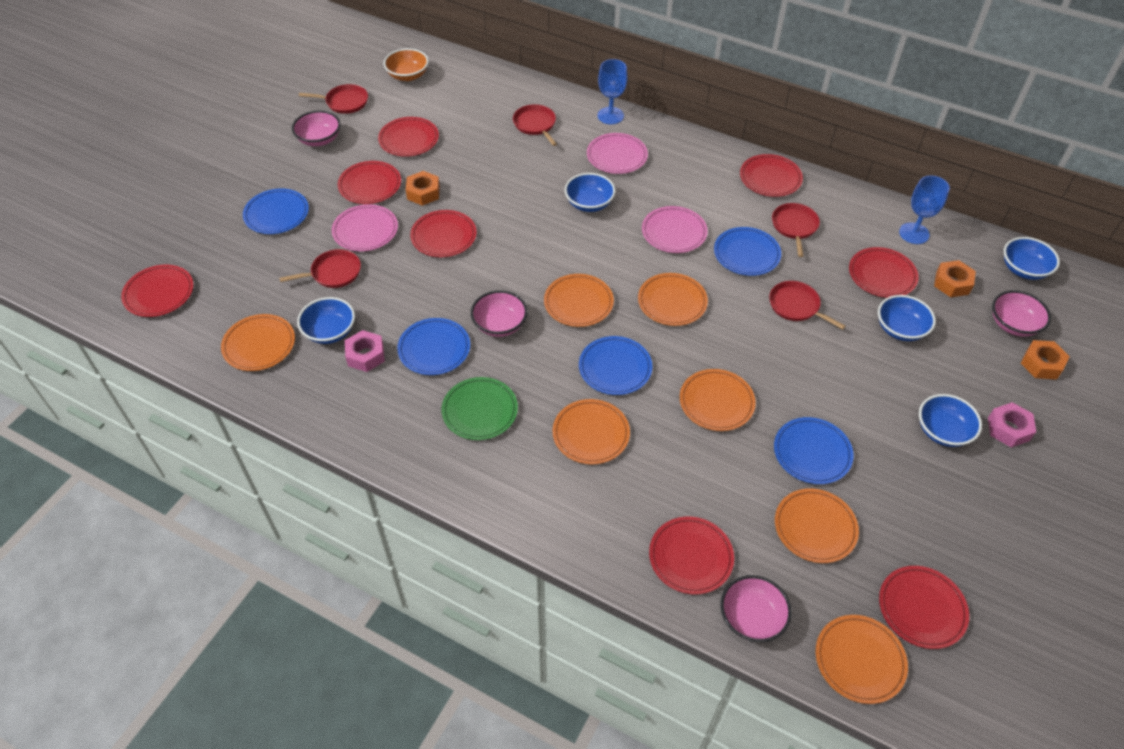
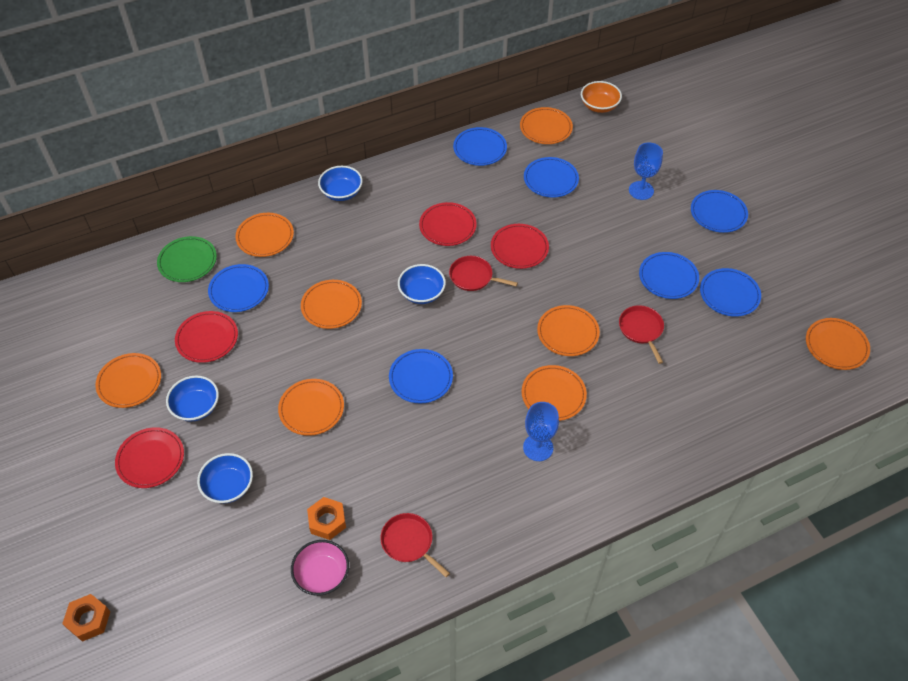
blue bowl: 5 -> 4
blue plate: 5 -> 7
orange nut: 3 -> 2
orange plate: 7 -> 8
pink bowl: 4 -> 1
pink nut: 2 -> 0
pink plate: 3 -> 0
red pan: 5 -> 3
red plate: 8 -> 4

